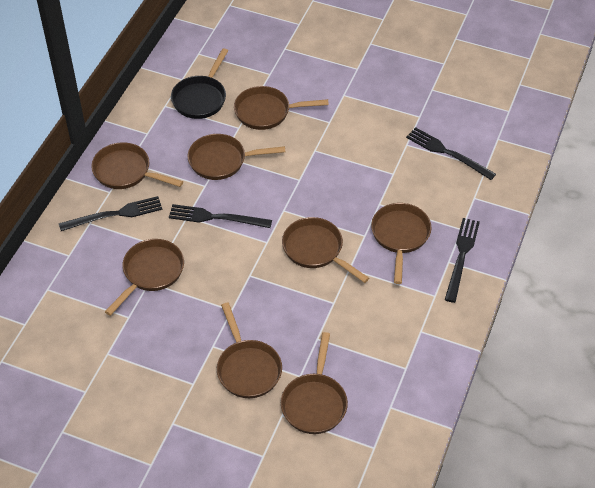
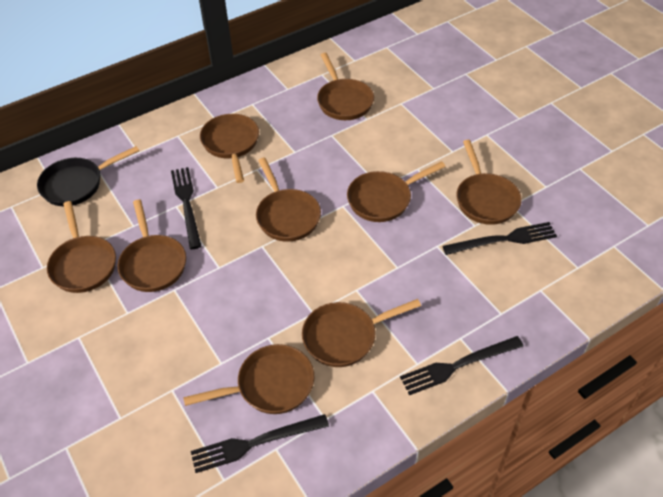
brown pan: 8 -> 9

